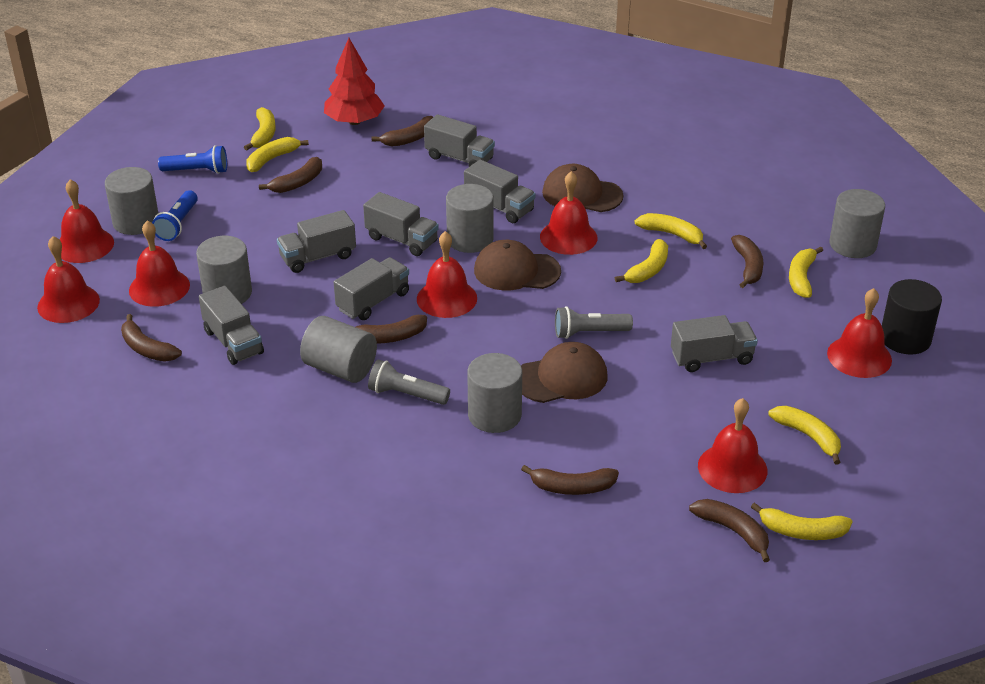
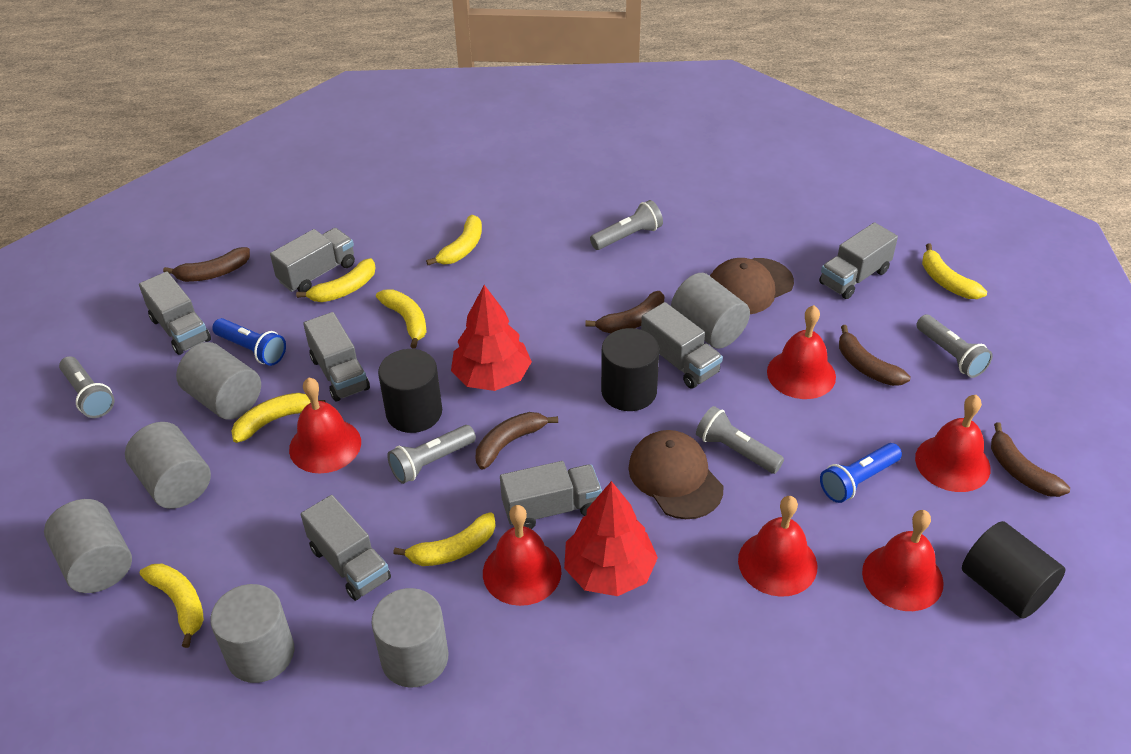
black cylinder: 1 -> 3
brown banana: 7 -> 5
brown cap: 3 -> 2
grey flashlight: 2 -> 5
red bell: 7 -> 6
red tree: 1 -> 2

